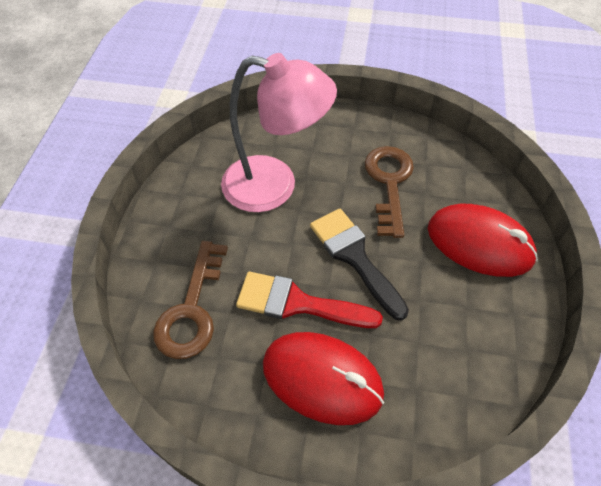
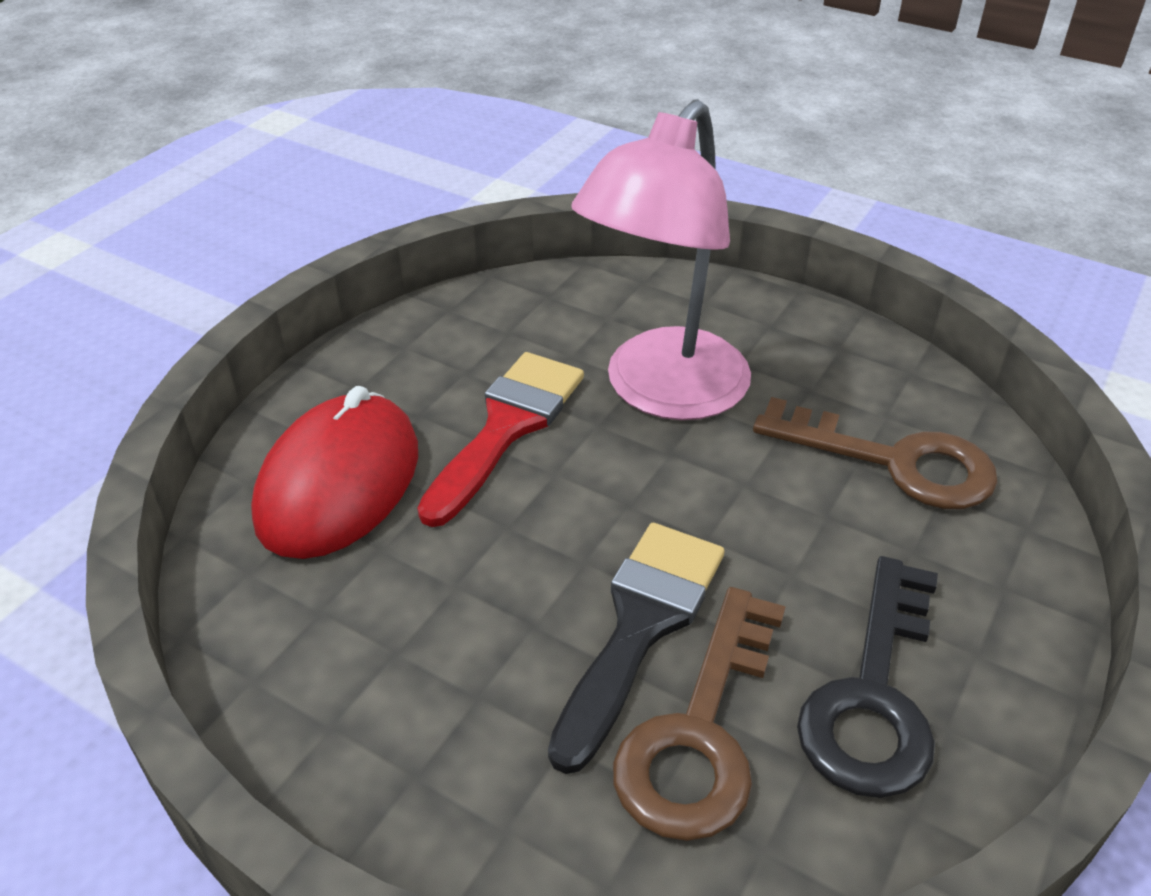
black key: 0 -> 1
red mouse: 2 -> 1

